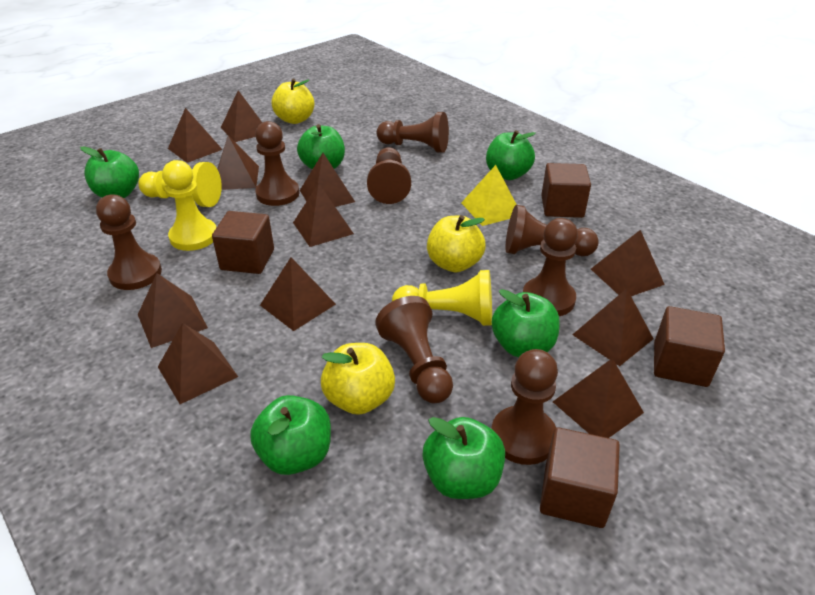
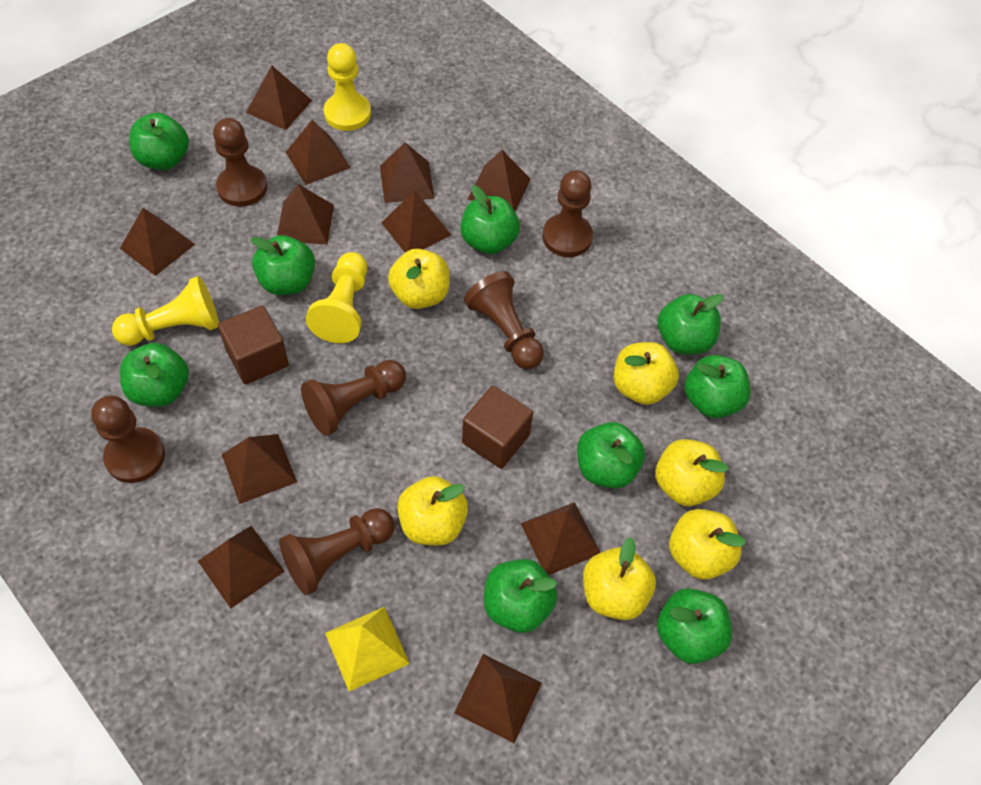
brown cube: 4 -> 2
brown pawn: 8 -> 6
green apple: 6 -> 9
yellow apple: 3 -> 6

